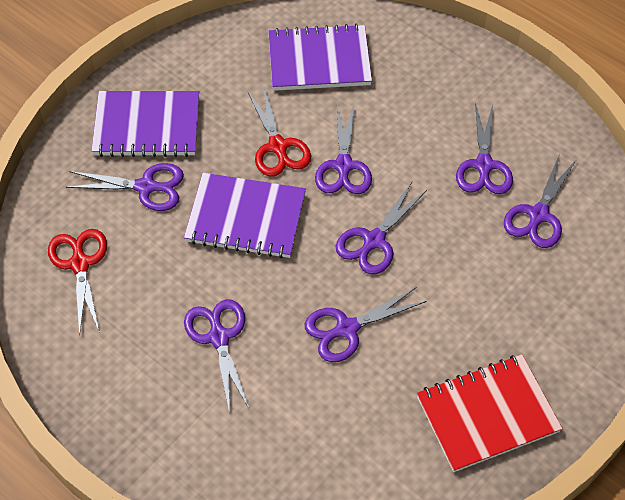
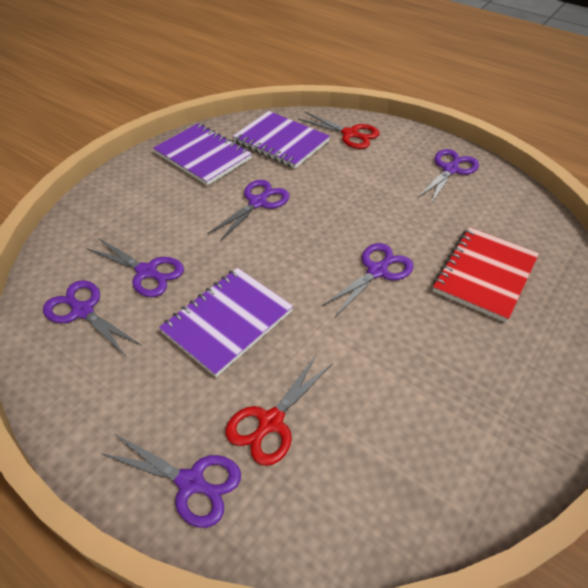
purple scissors: 7 -> 6

